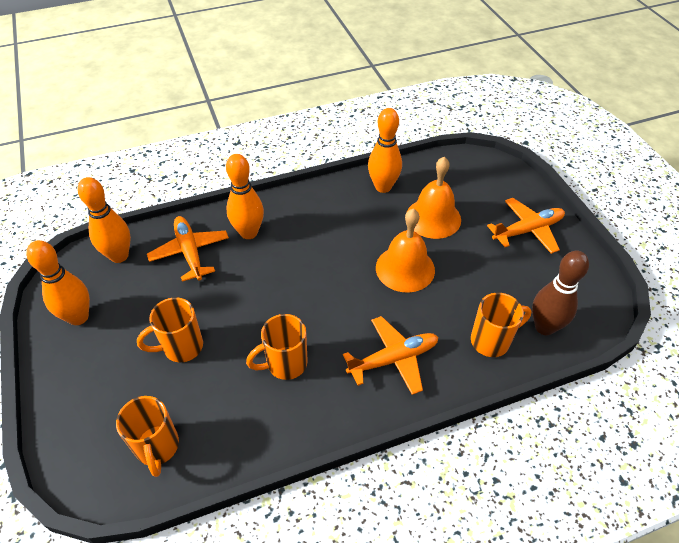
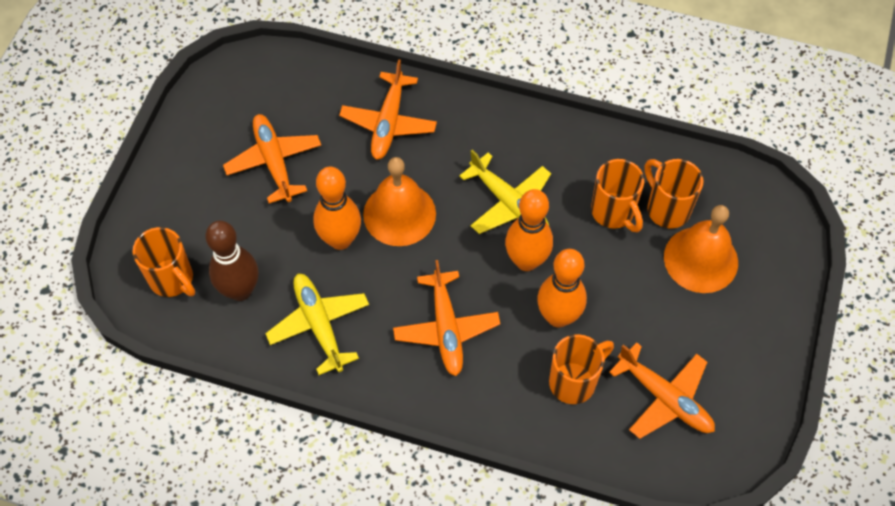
orange bowling pin: 4 -> 3
orange plane: 3 -> 4
yellow plane: 0 -> 2

